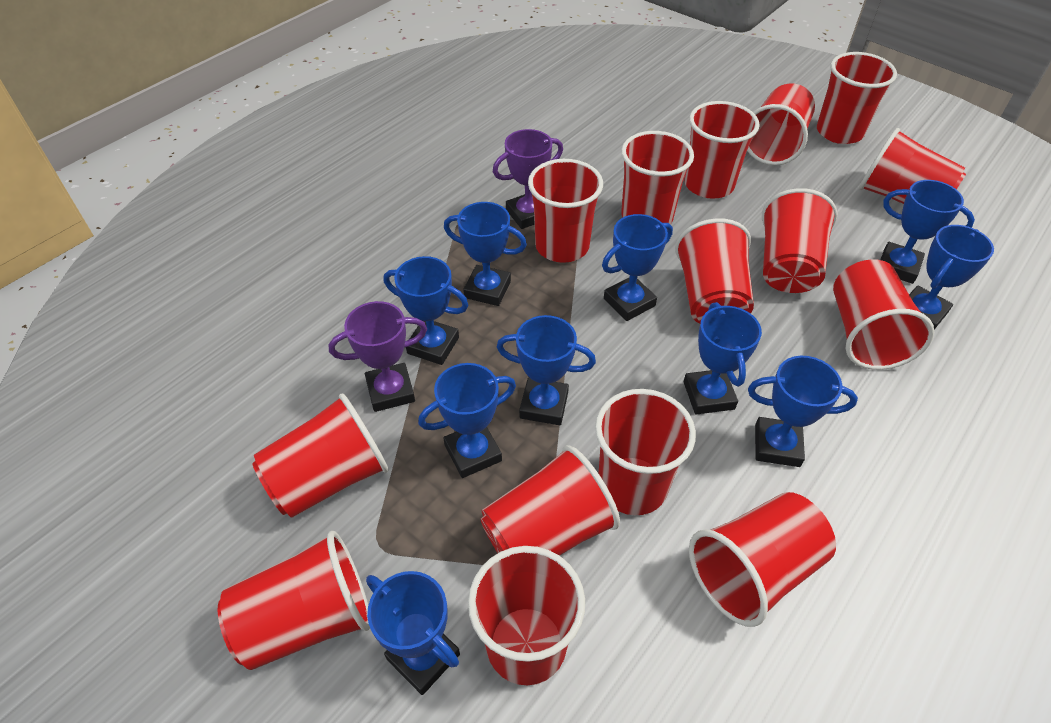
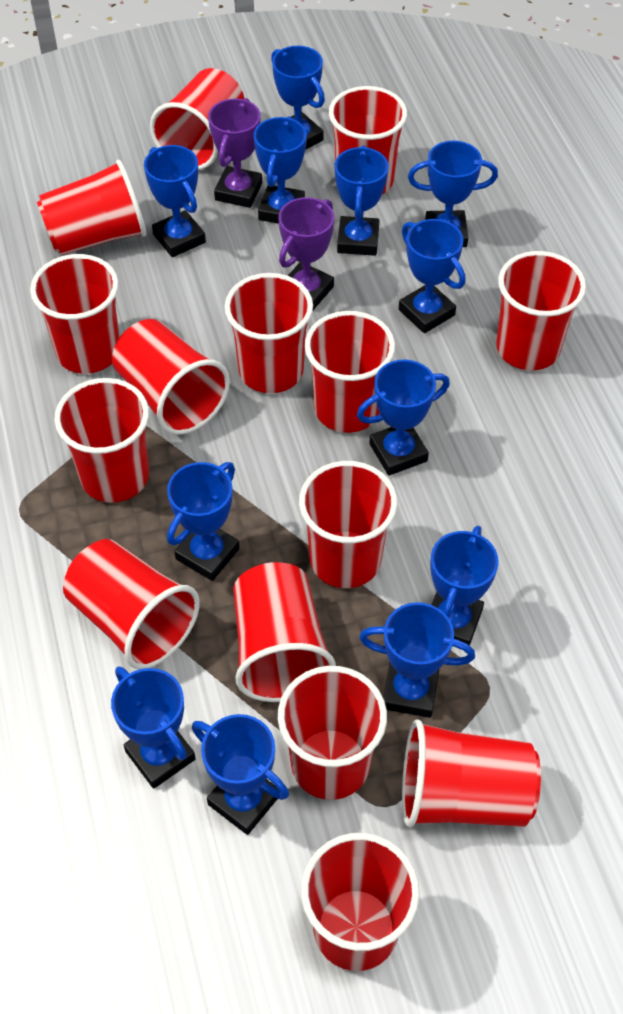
blue trophy: 10 -> 12

